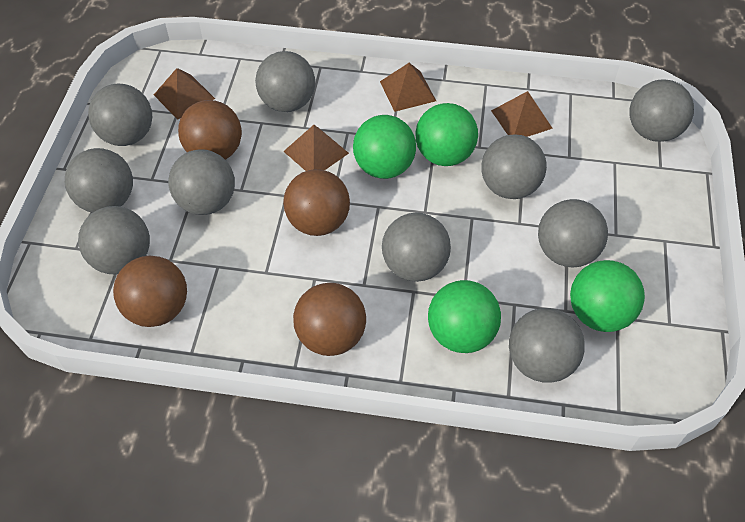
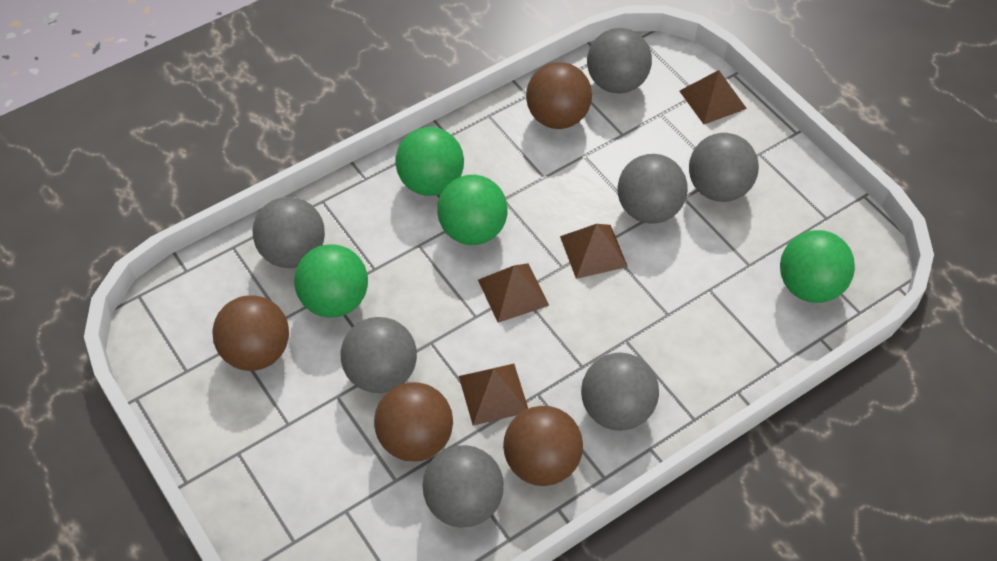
grey ball: 10 -> 7

